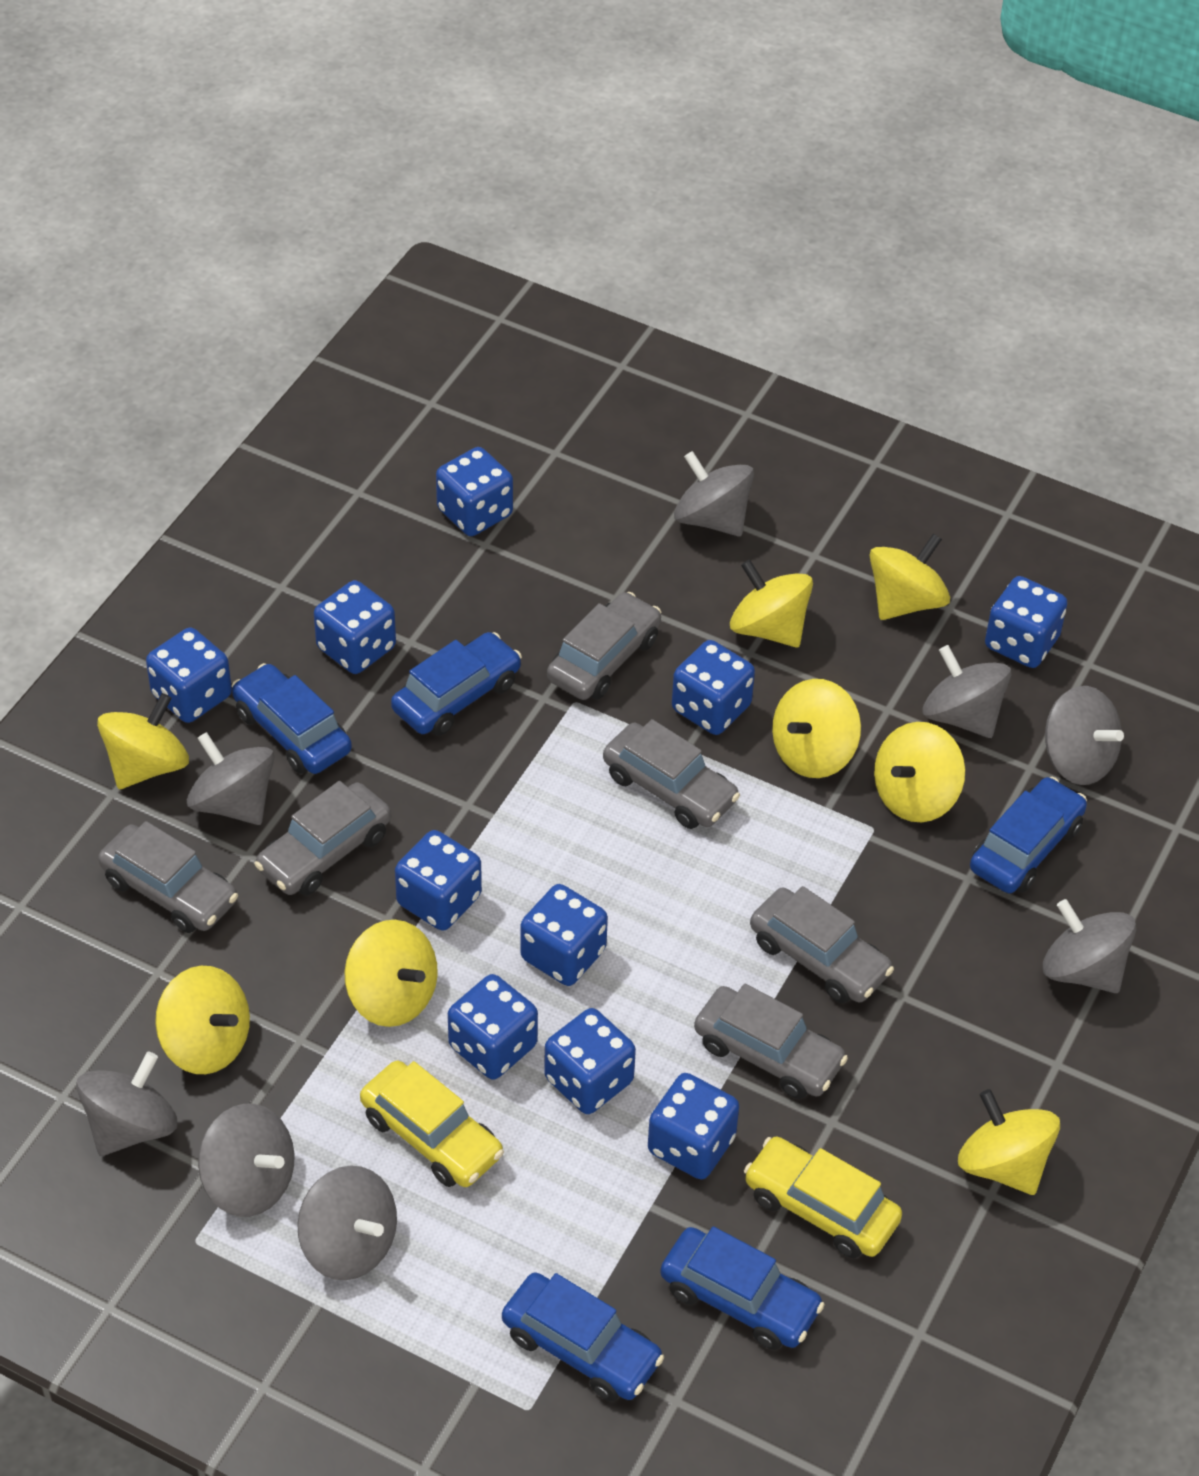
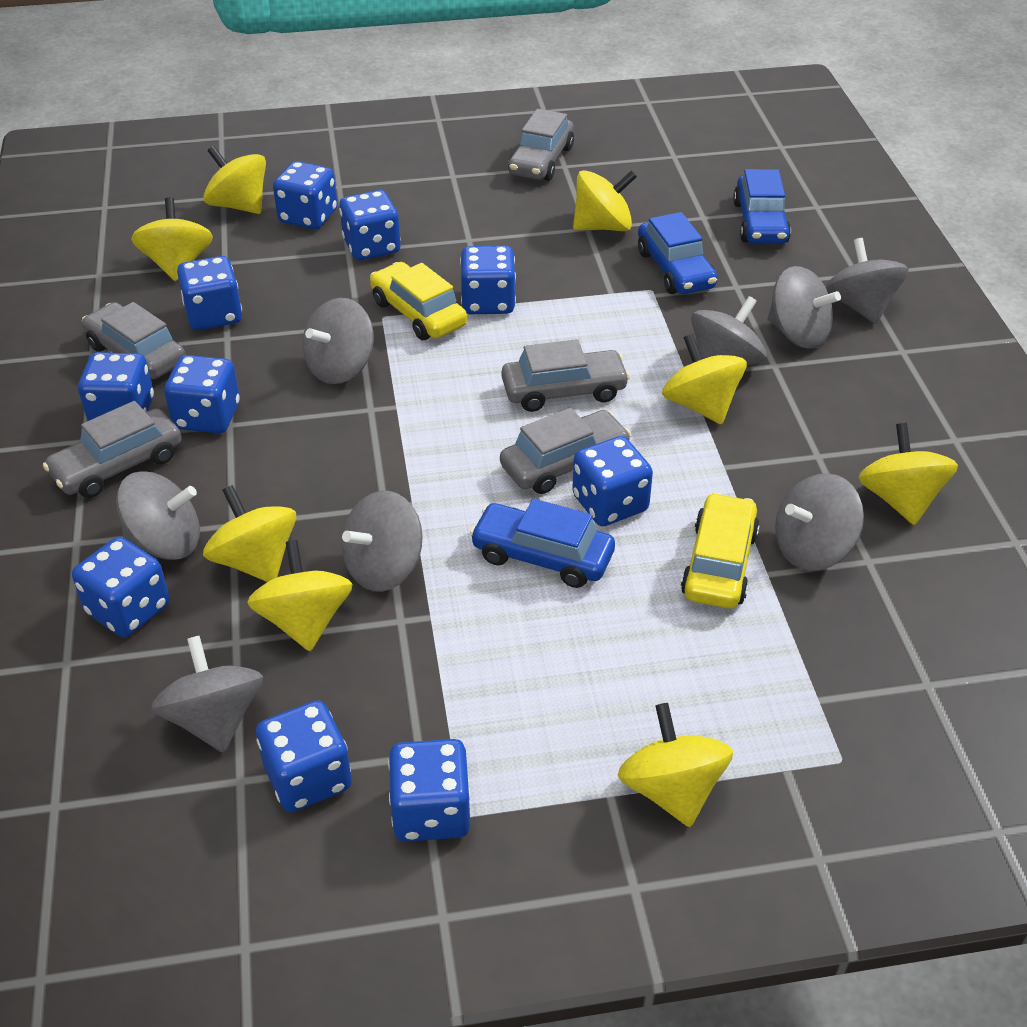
blue car: 5 -> 3
grey car: 6 -> 5

